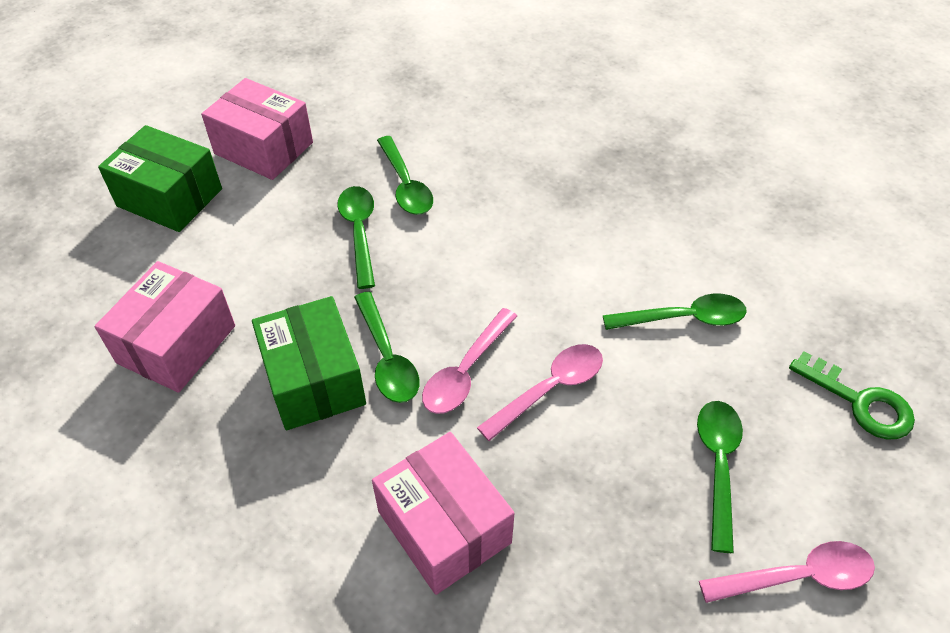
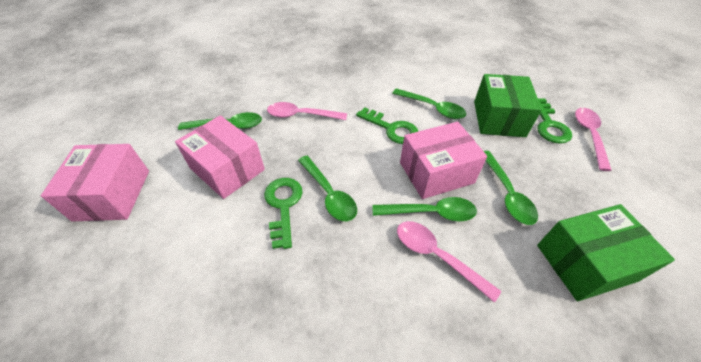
green key: 1 -> 3

